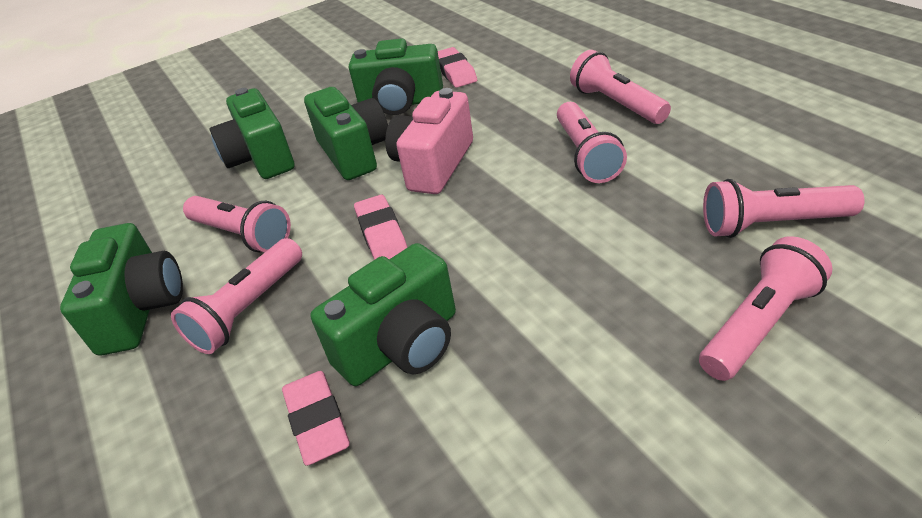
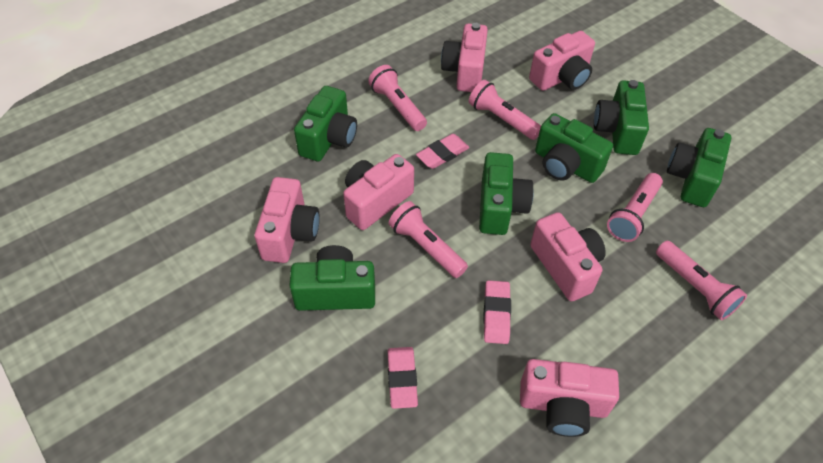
green camera: 5 -> 6
pink camera: 1 -> 6
pink flashlight: 6 -> 5

